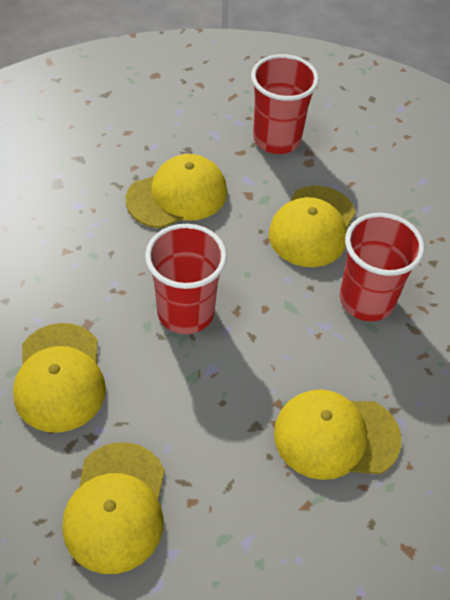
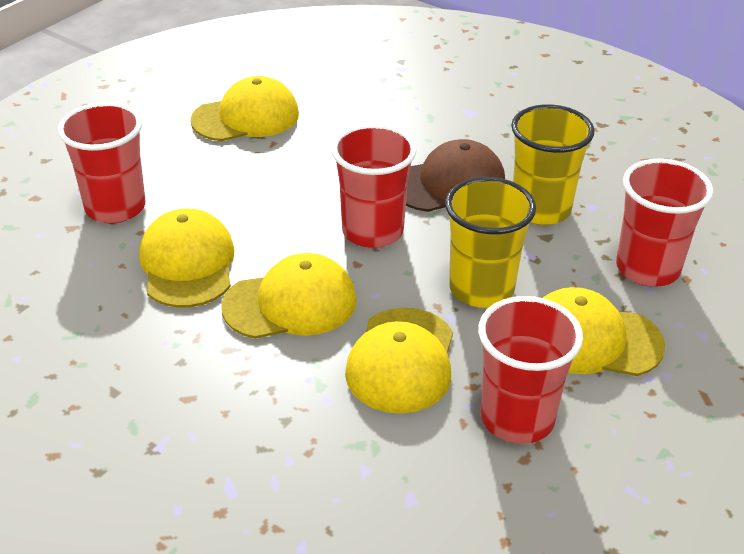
brown cap: 0 -> 1
red cup: 3 -> 4
yellow cup: 0 -> 2

